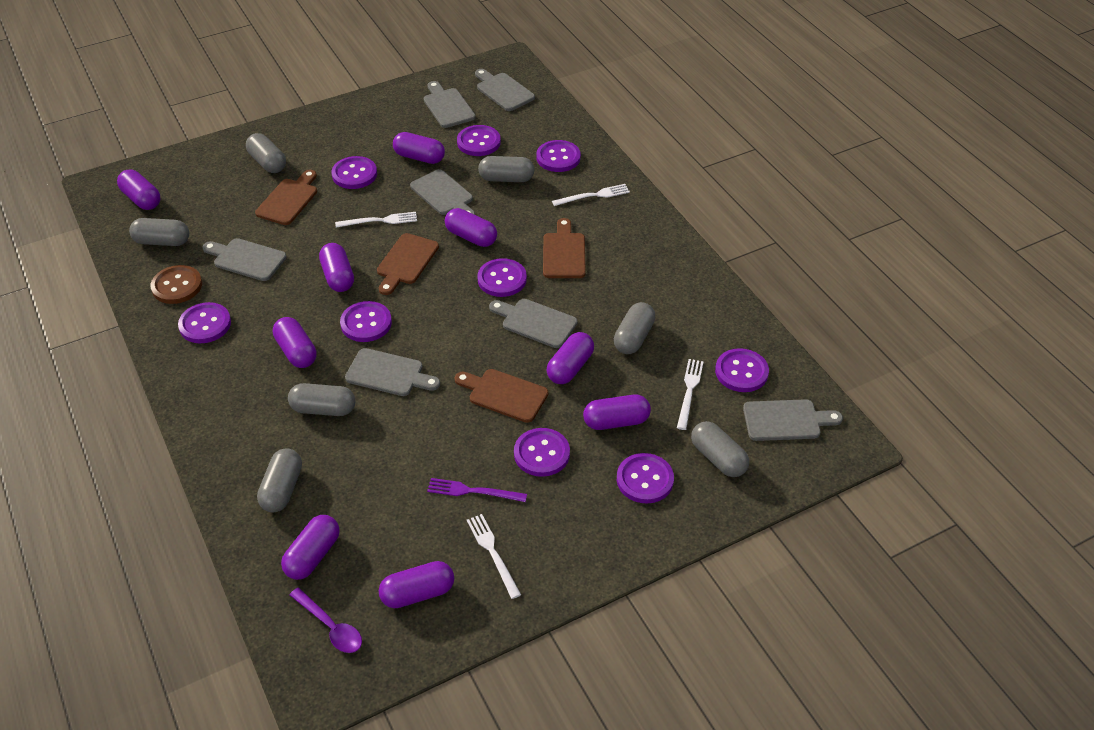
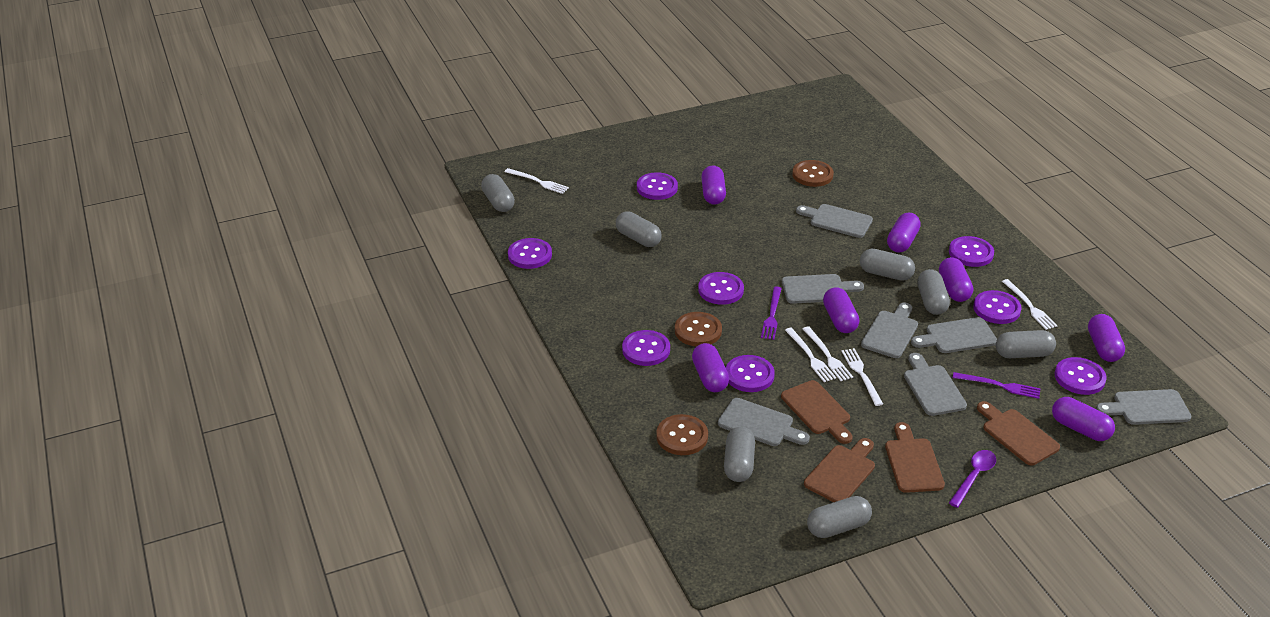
brown button: 1 -> 3
purple button: 9 -> 8
purple capsule: 9 -> 7
purple fork: 1 -> 2
white fork: 4 -> 5

